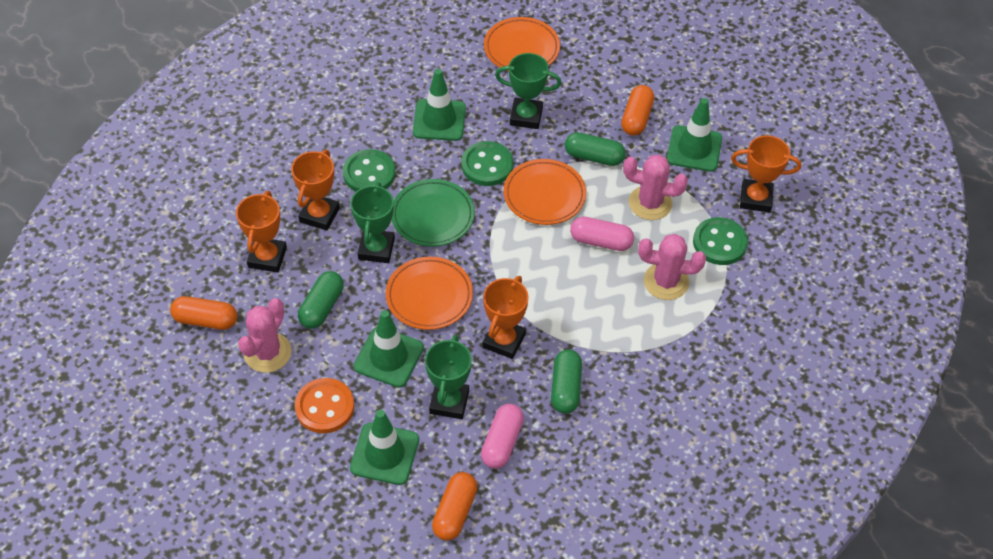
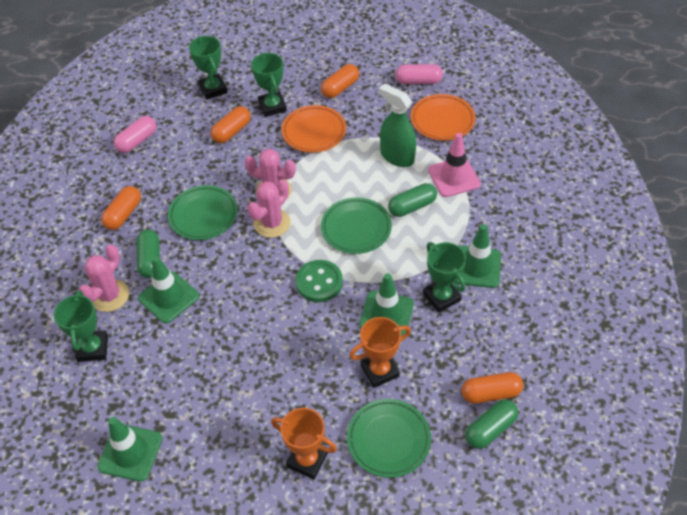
green button: 3 -> 1
green plate: 1 -> 3
green spray bottle: 0 -> 1
green trophy: 3 -> 4
orange button: 1 -> 0
orange capsule: 3 -> 4
orange plate: 3 -> 2
orange trophy: 4 -> 2
pink traffic cone: 0 -> 1

